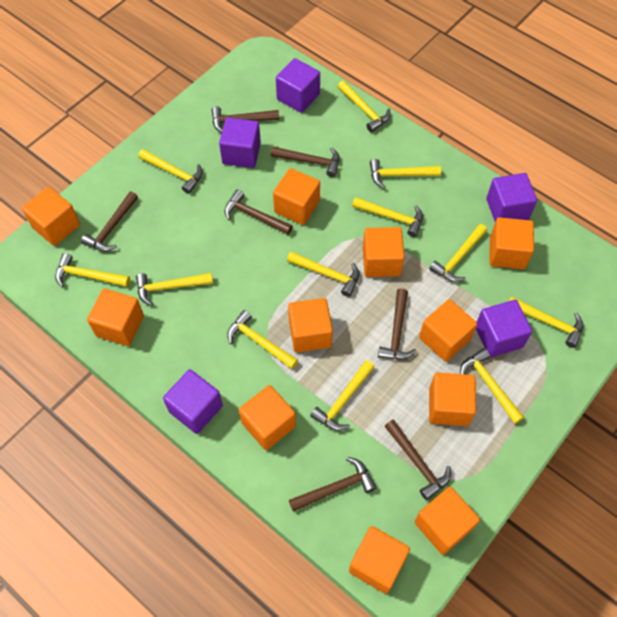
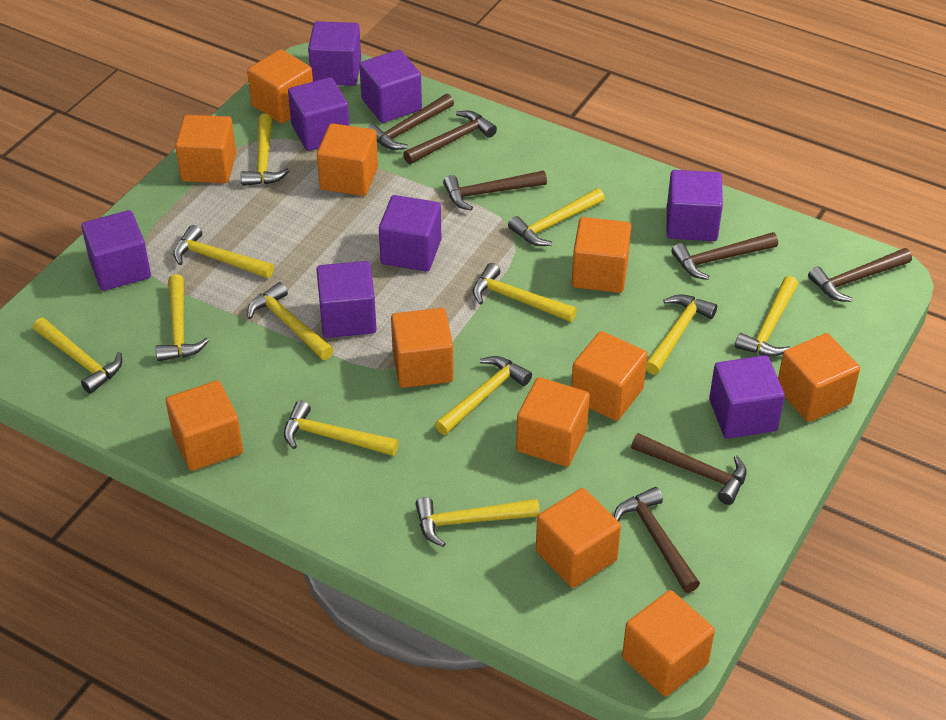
purple cube: 5 -> 8

